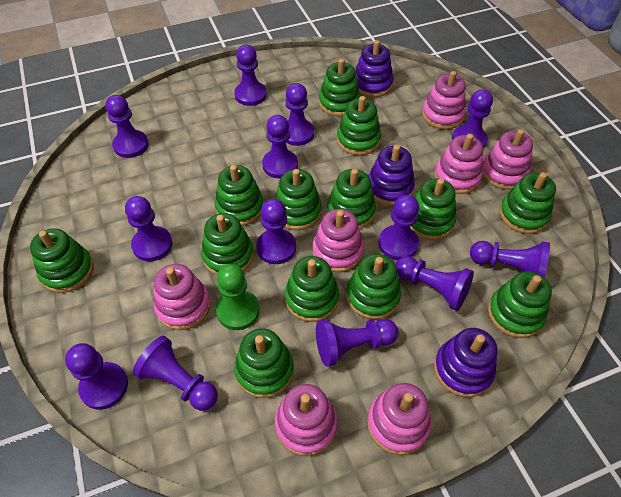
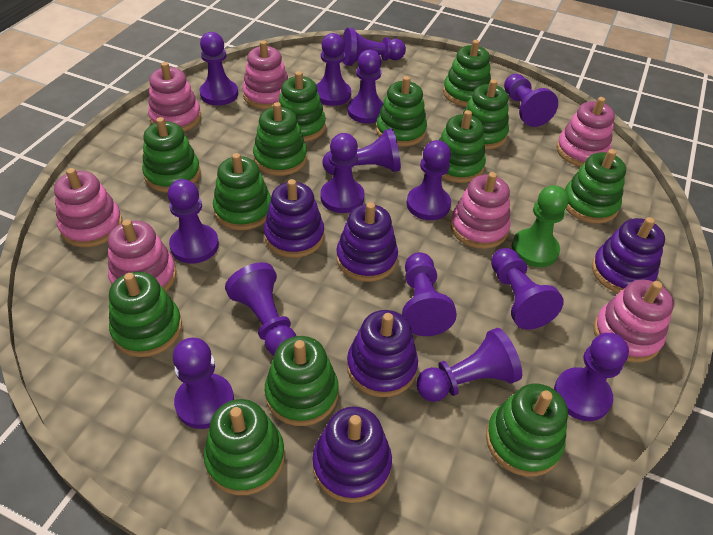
purple pawn: 13 -> 15
purple stacking toy: 3 -> 5

